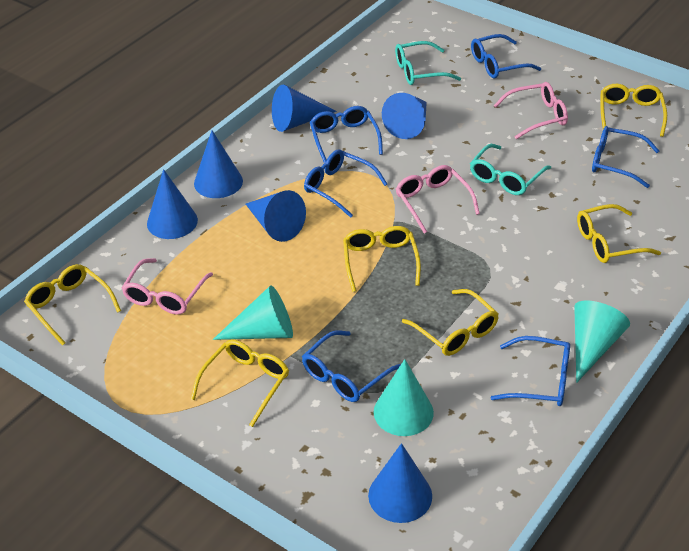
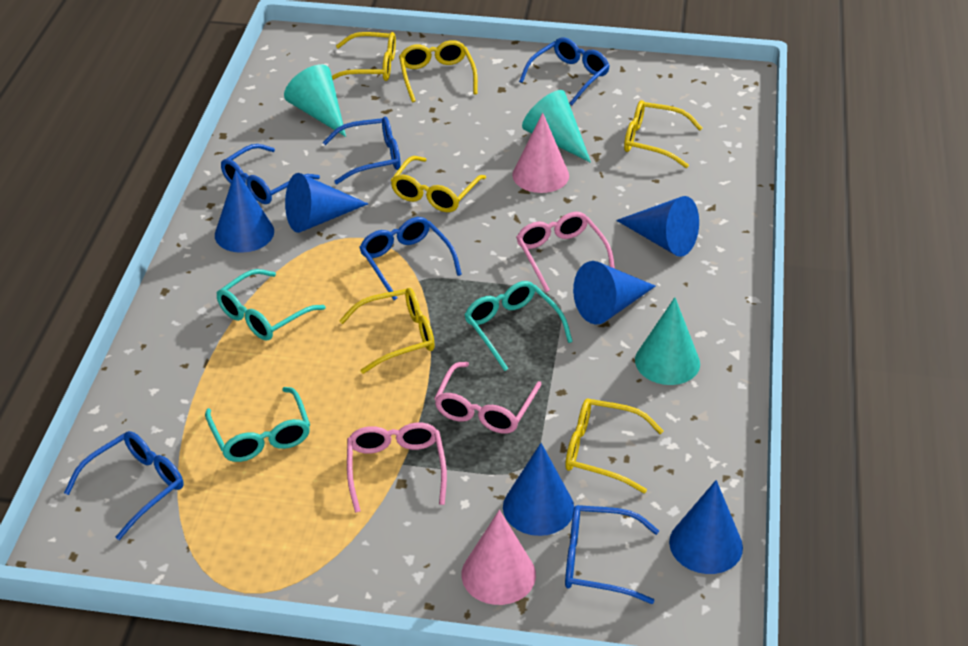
pink cone: 0 -> 2
turquoise glasses: 2 -> 3

